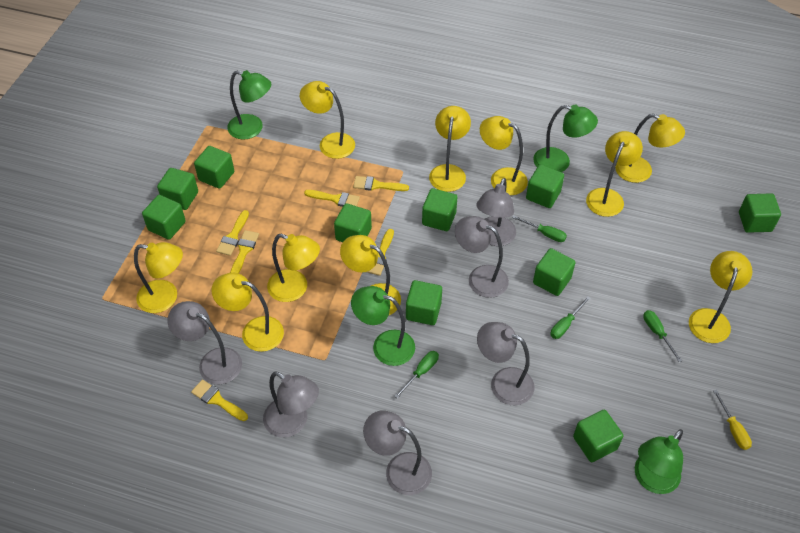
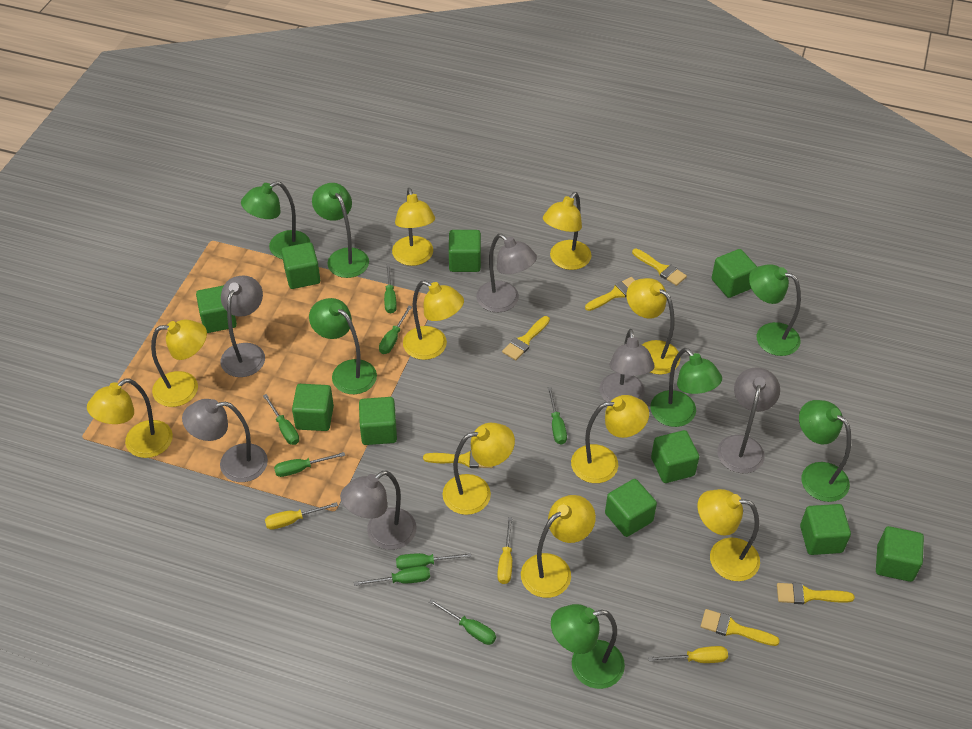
green lamp: 4 -> 7
green screwdriver: 4 -> 8
yellow screwdriver: 1 -> 3

